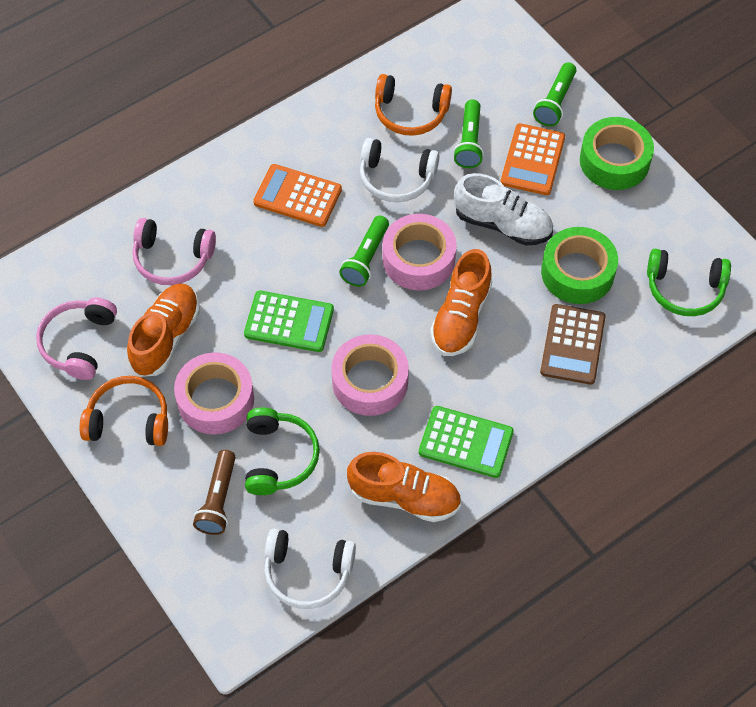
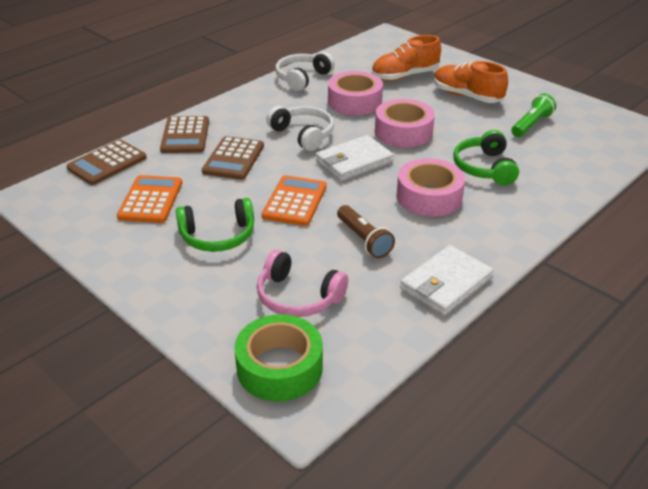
brown calculator: 1 -> 3
green calculator: 2 -> 0
green flashlight: 3 -> 1
green tape: 2 -> 1
orange headphones: 2 -> 0
orange shoe: 3 -> 2
pink headphones: 2 -> 1
white shoe: 1 -> 0
white wallet: 0 -> 2

